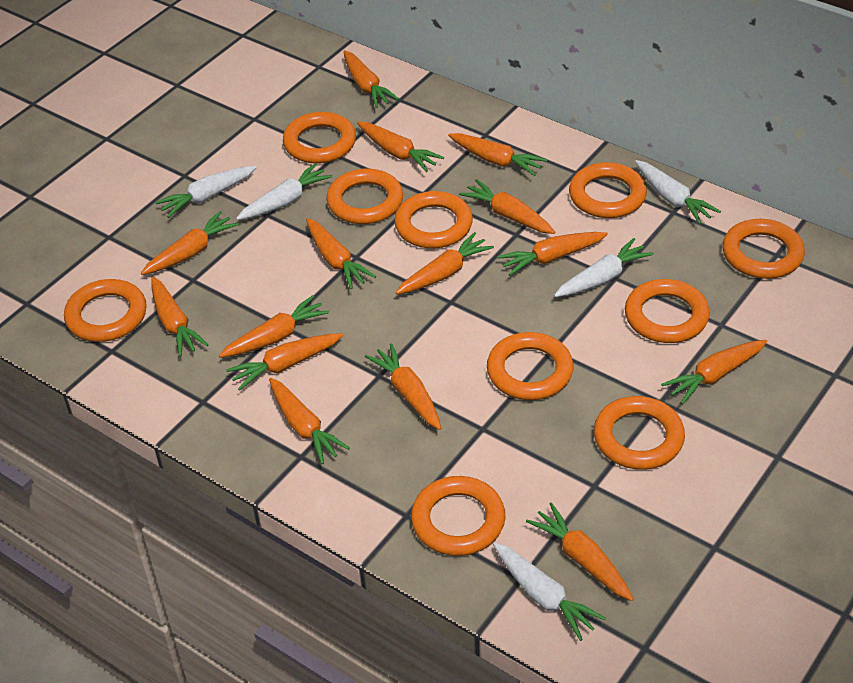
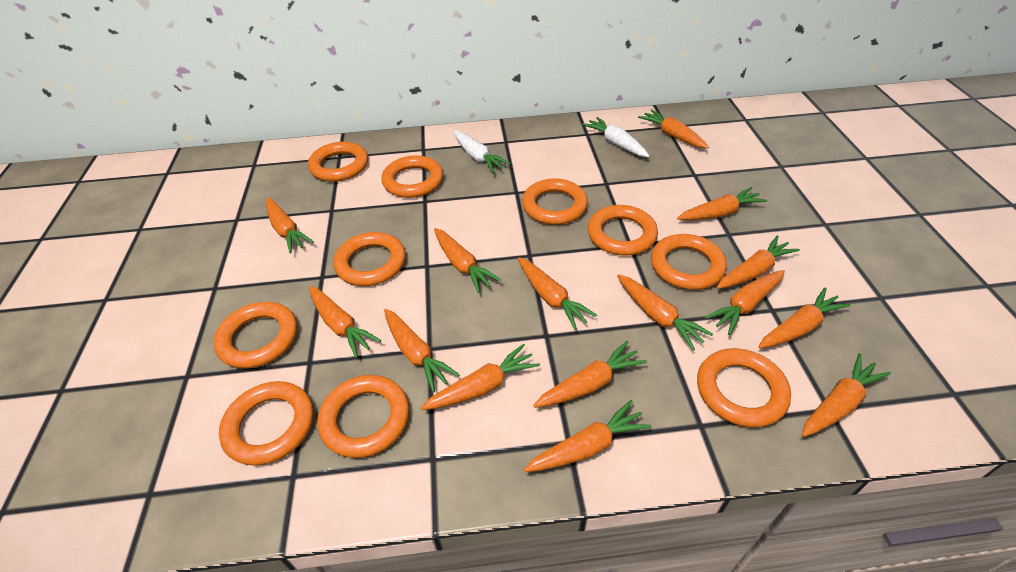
white carrot: 5 -> 2

